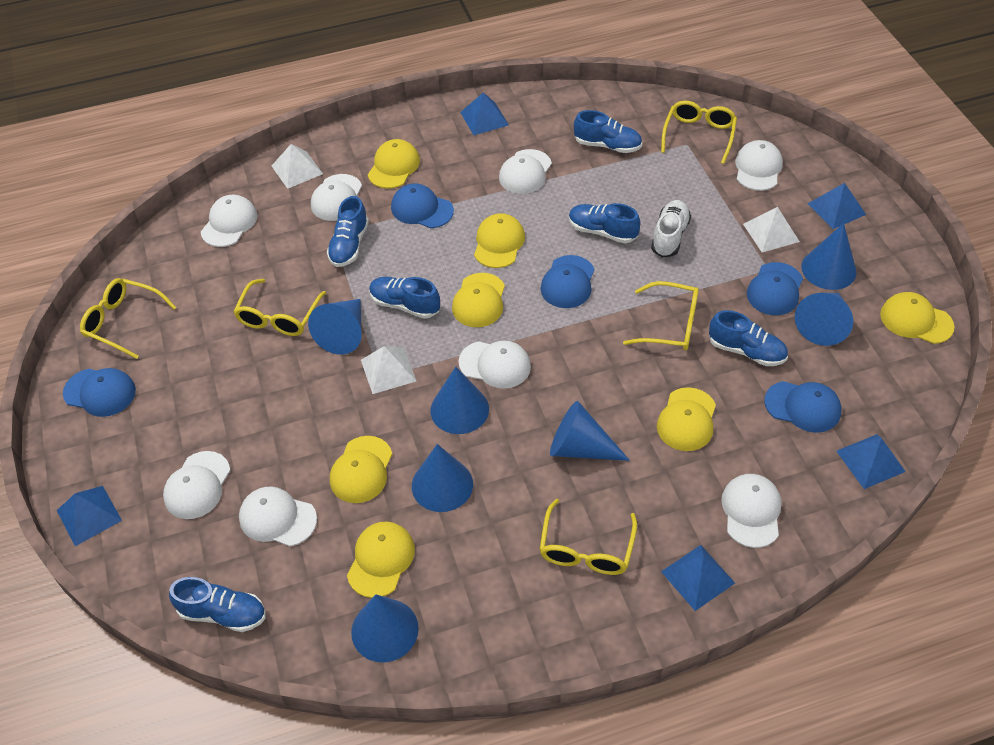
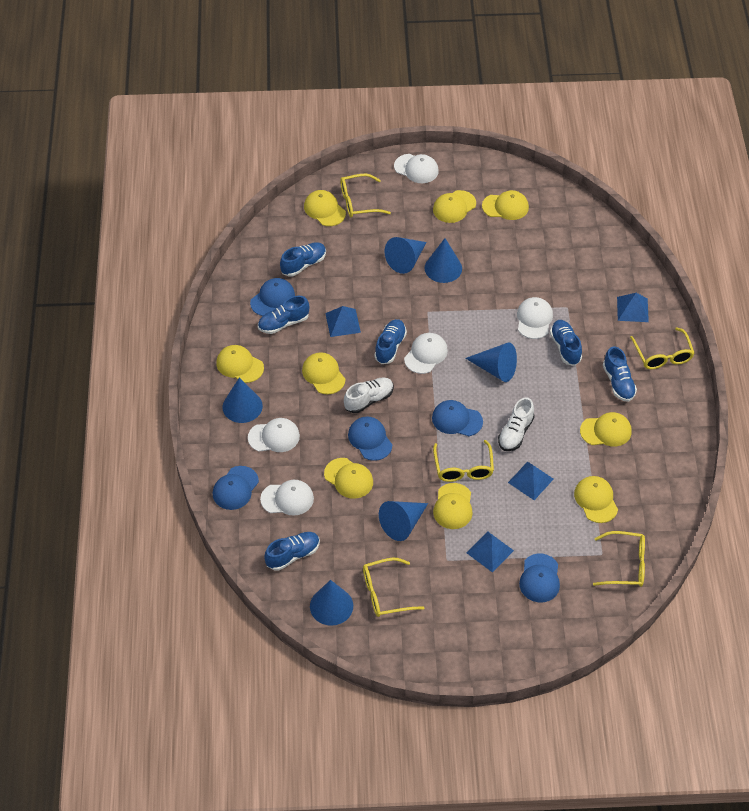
blue cone: 7 -> 6
blue pyramid: 5 -> 4
white cap: 8 -> 5
white pyramid: 3 -> 0
white shoe: 1 -> 2
yellow cap: 7 -> 9

